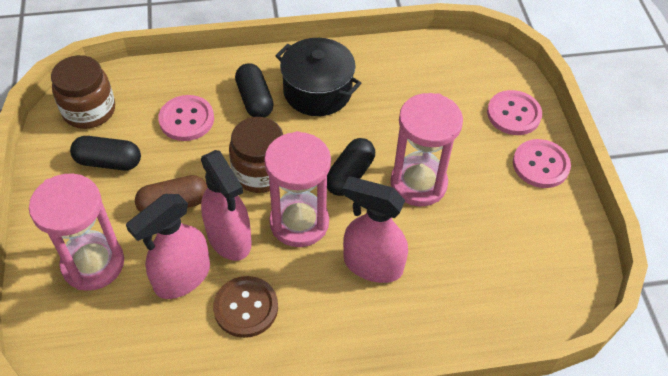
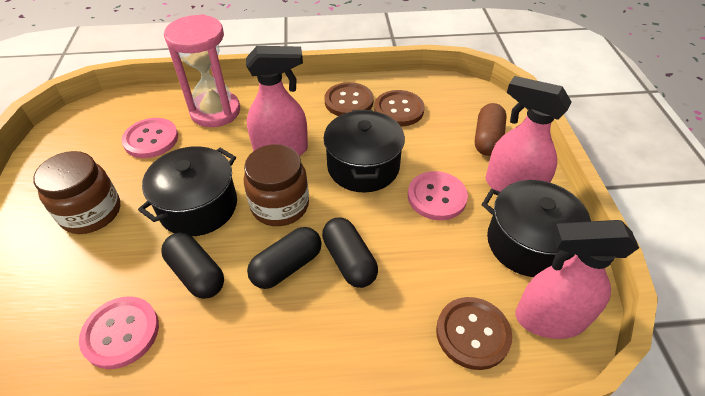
black pot: 1 -> 3
brown button: 1 -> 3
pink hourglass: 3 -> 1

